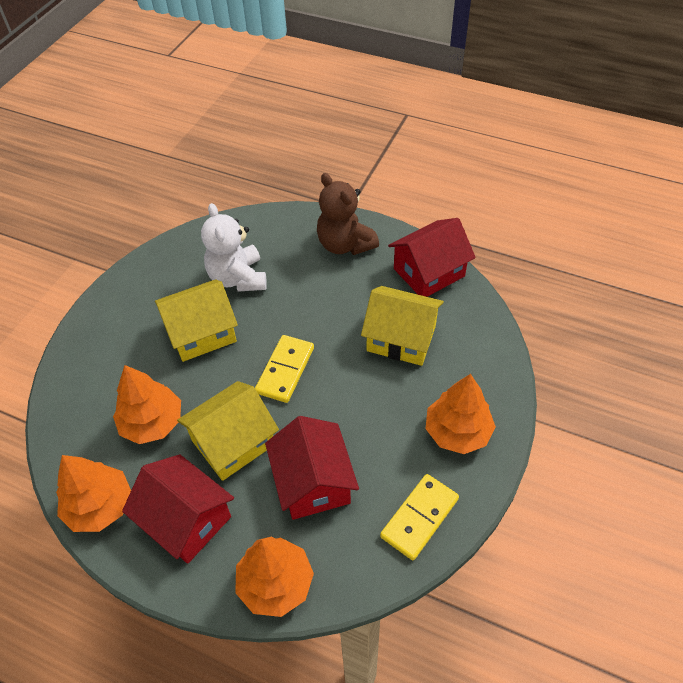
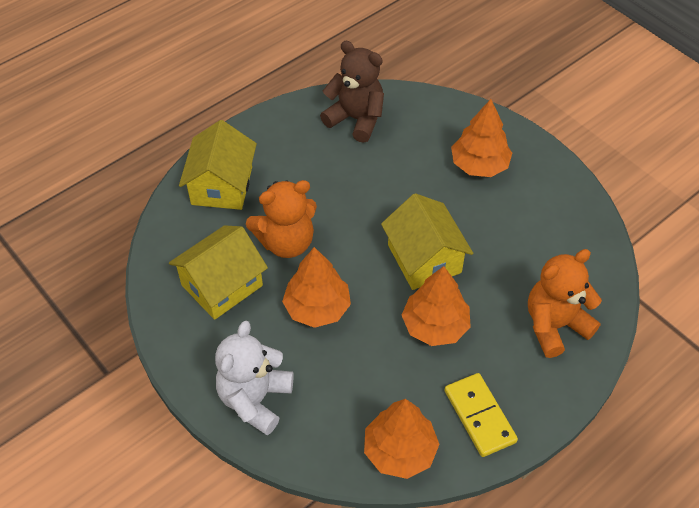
orange teddy bear: 0 -> 2
red house: 3 -> 0
yellow domino: 2 -> 1

